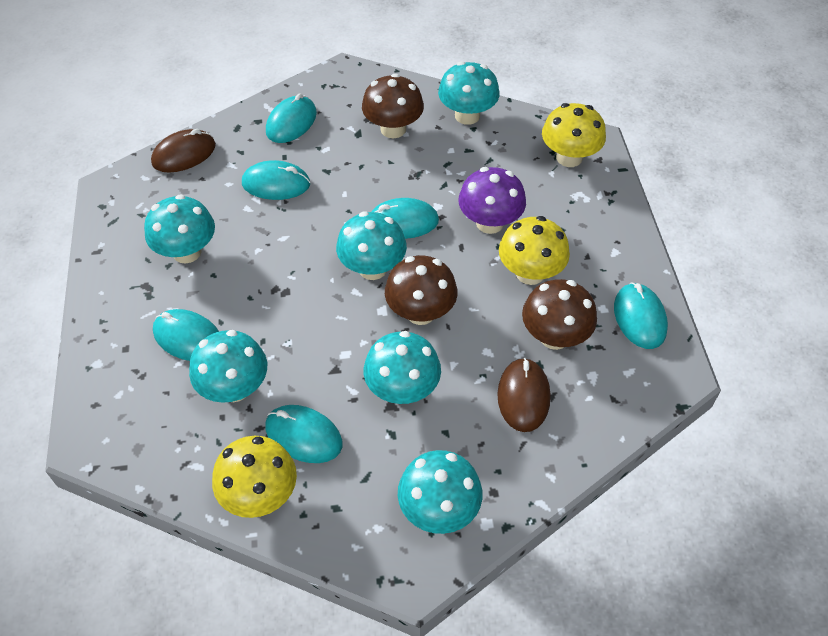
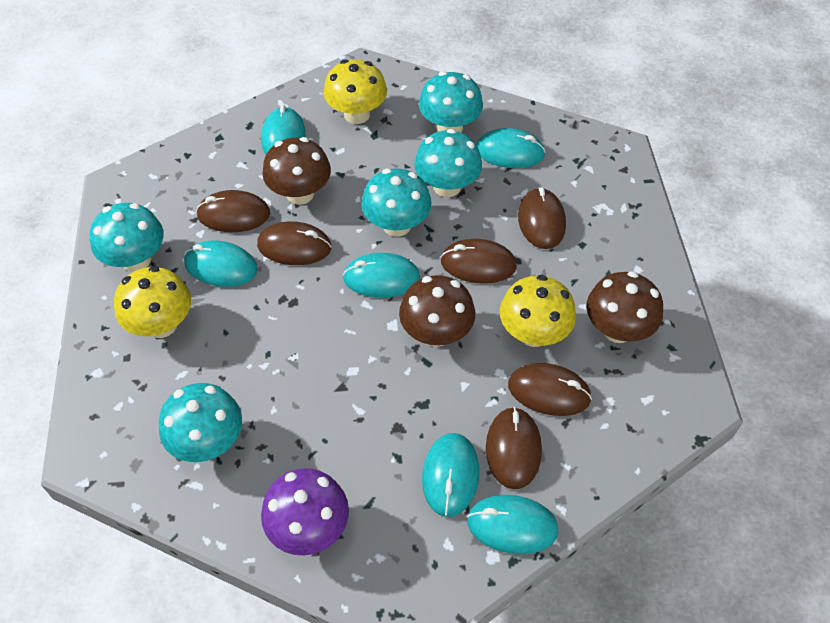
brown mouse: 2 -> 6
turquoise mushroom: 6 -> 5

